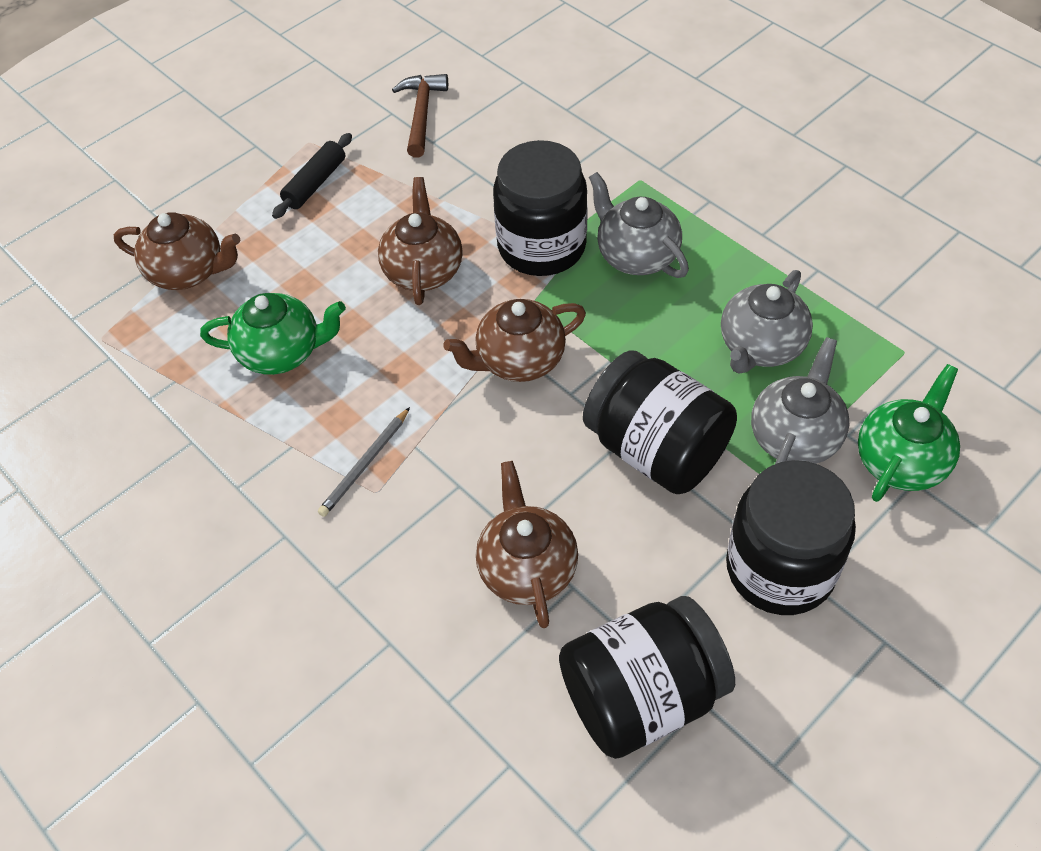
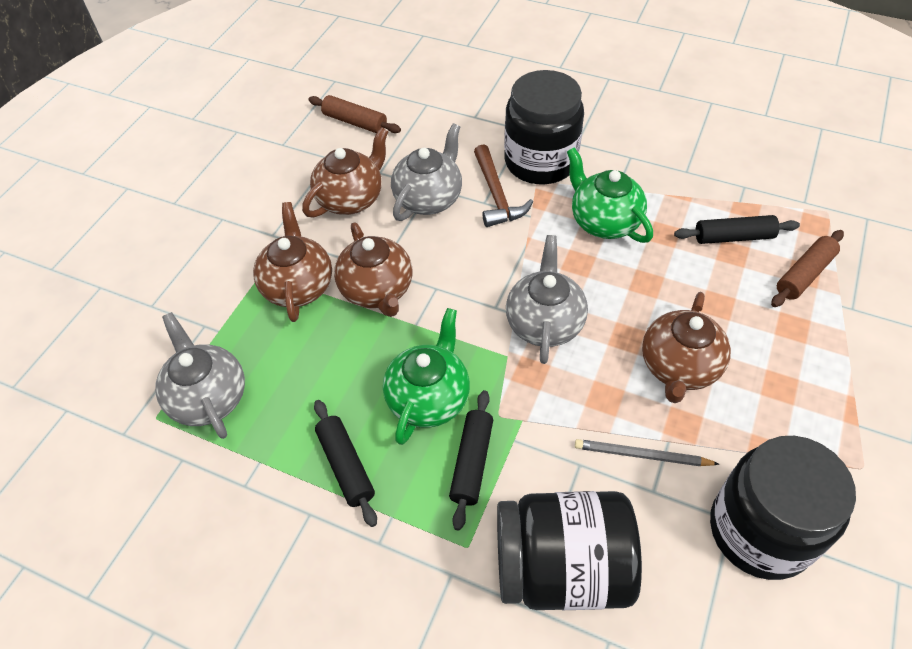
black jar: 4 -> 3
black rolling pin: 1 -> 3
brown rolling pin: 0 -> 2

